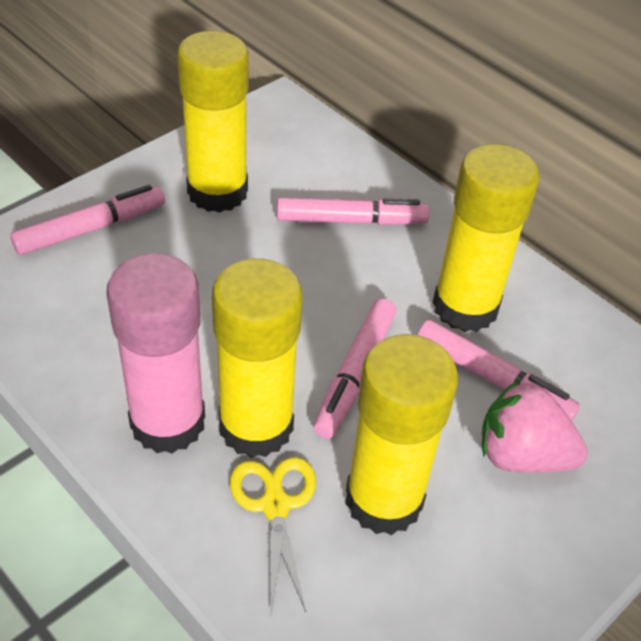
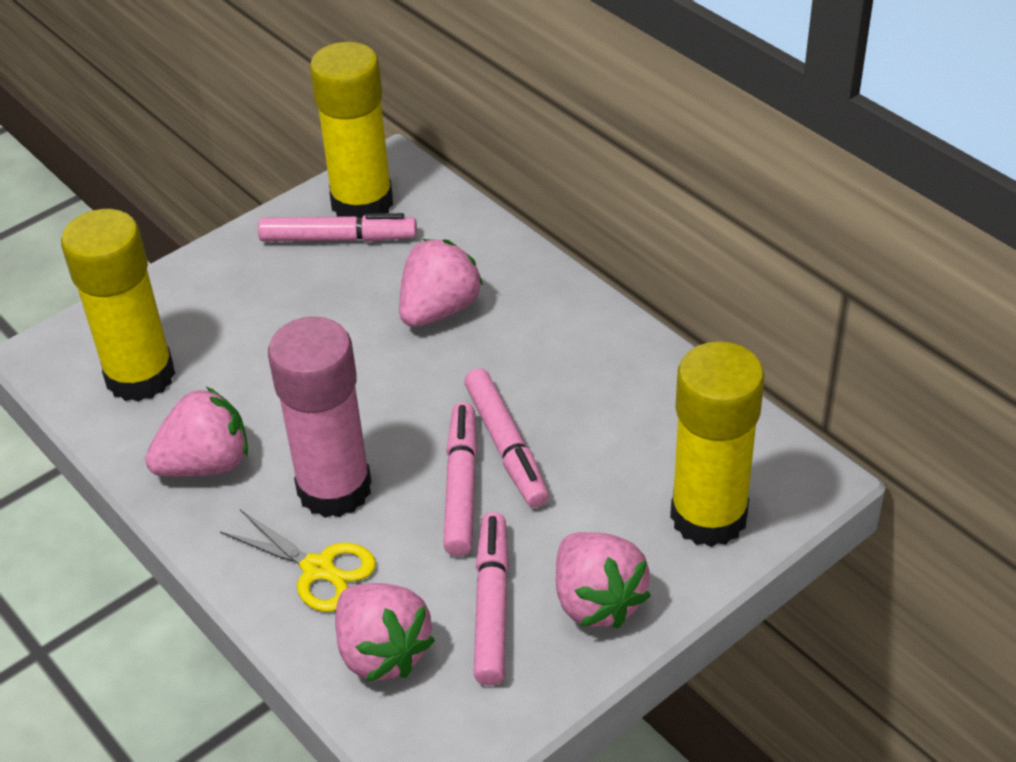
pink strawberry: 1 -> 4
yellow glue stick: 4 -> 3

